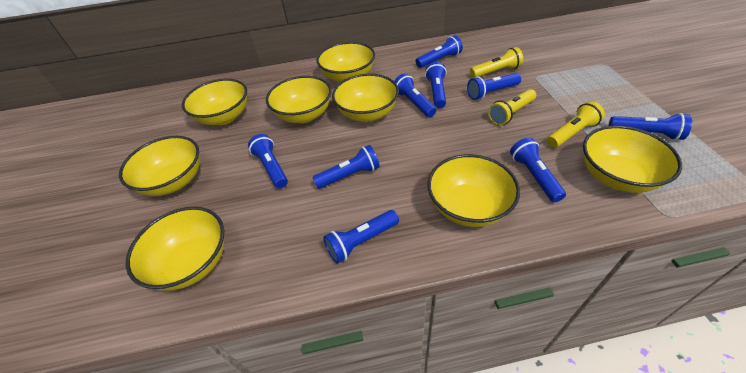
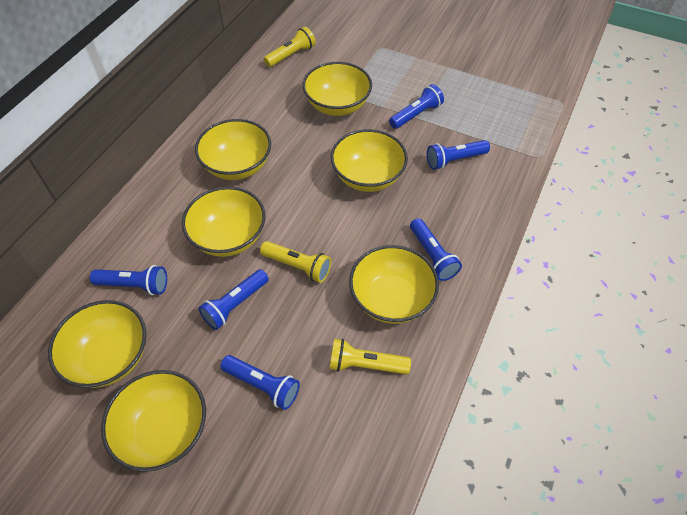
blue flashlight: 9 -> 6
yellow bowl: 8 -> 7

